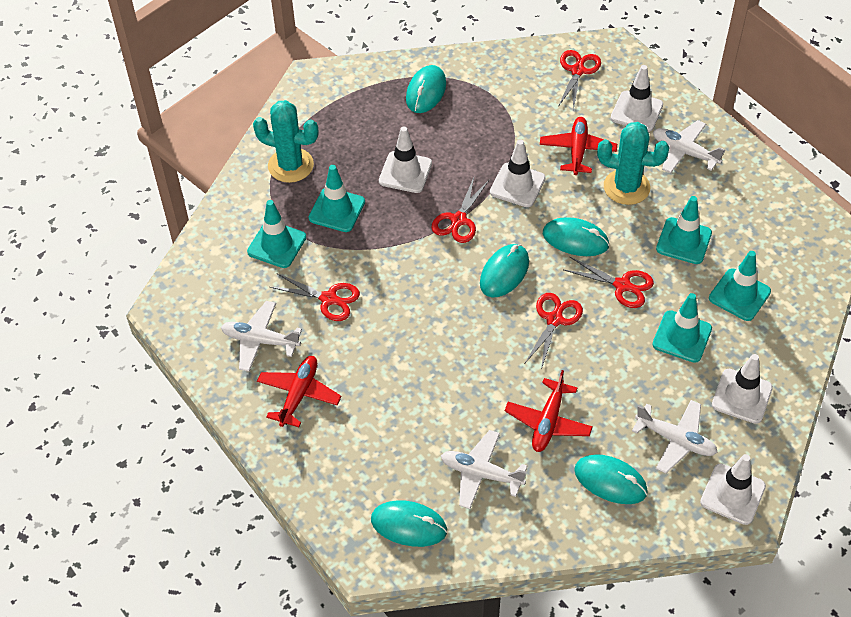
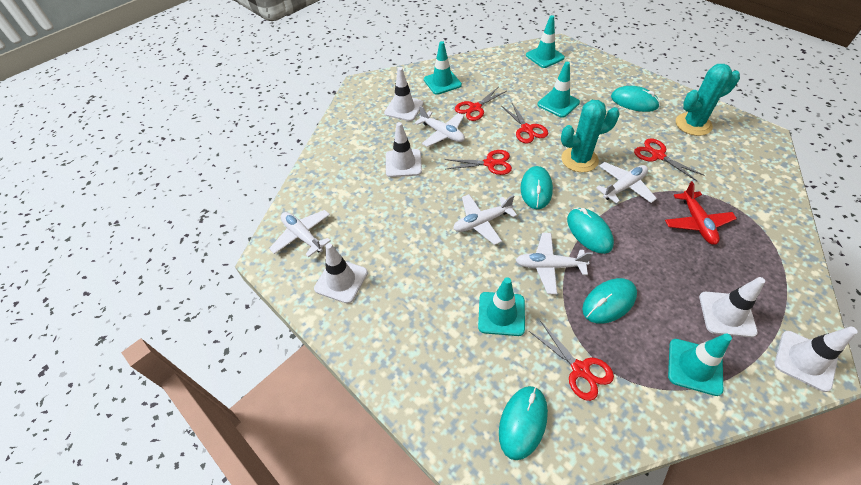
red plane: 3 -> 1
white plane: 4 -> 5

